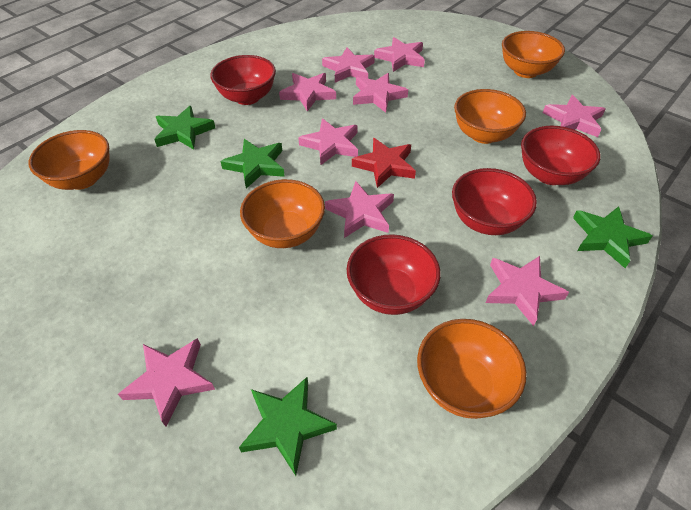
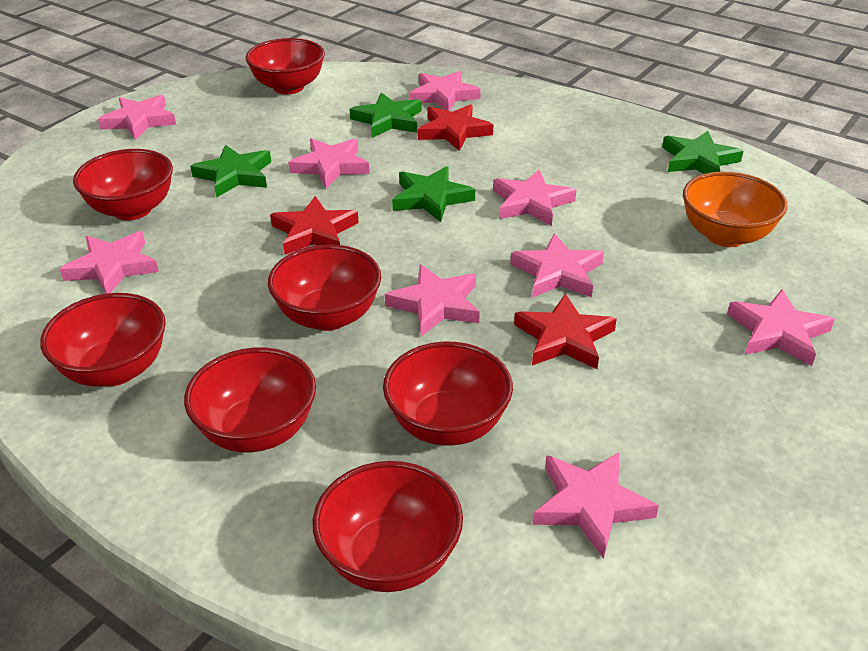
orange bowl: 5 -> 1
red bowl: 4 -> 7
red star: 1 -> 3

